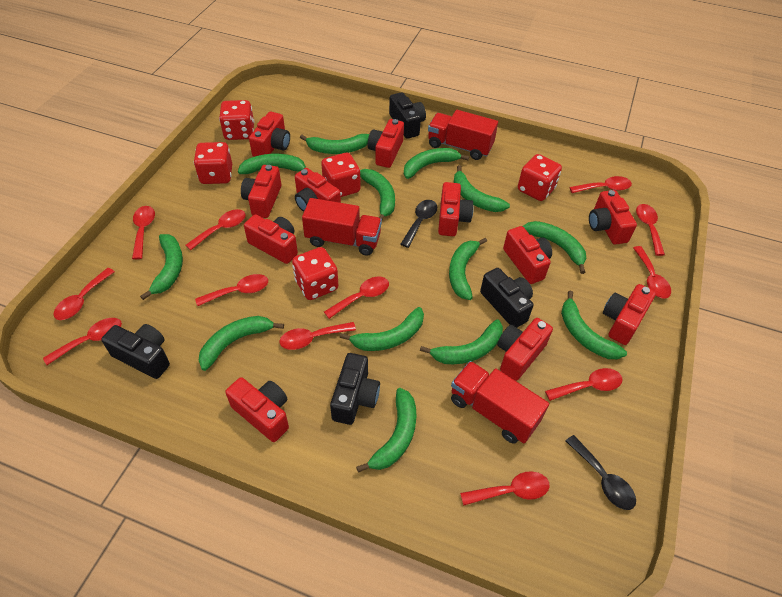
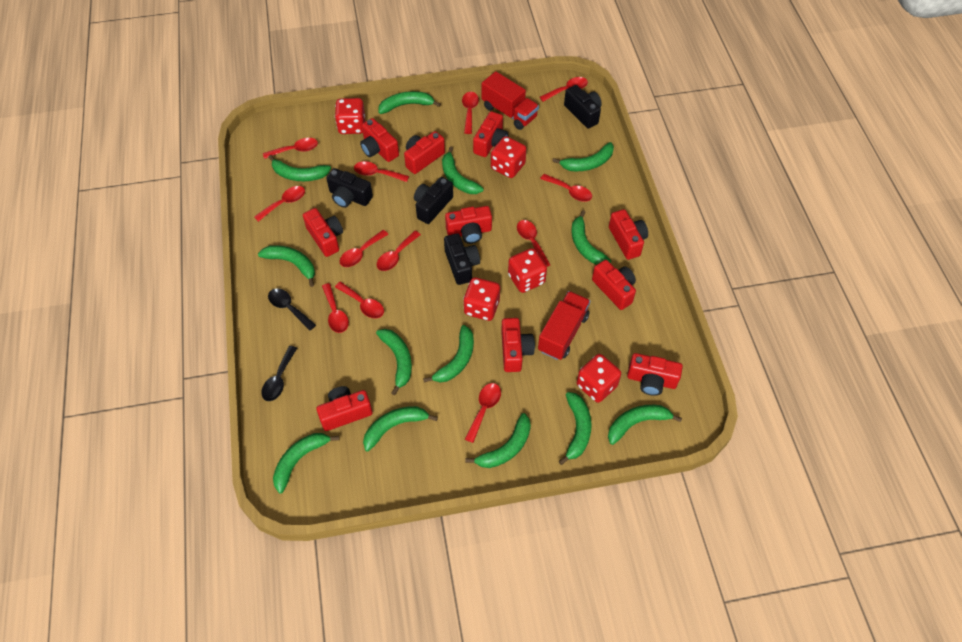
red camera: 11 -> 10
red truck: 3 -> 2

